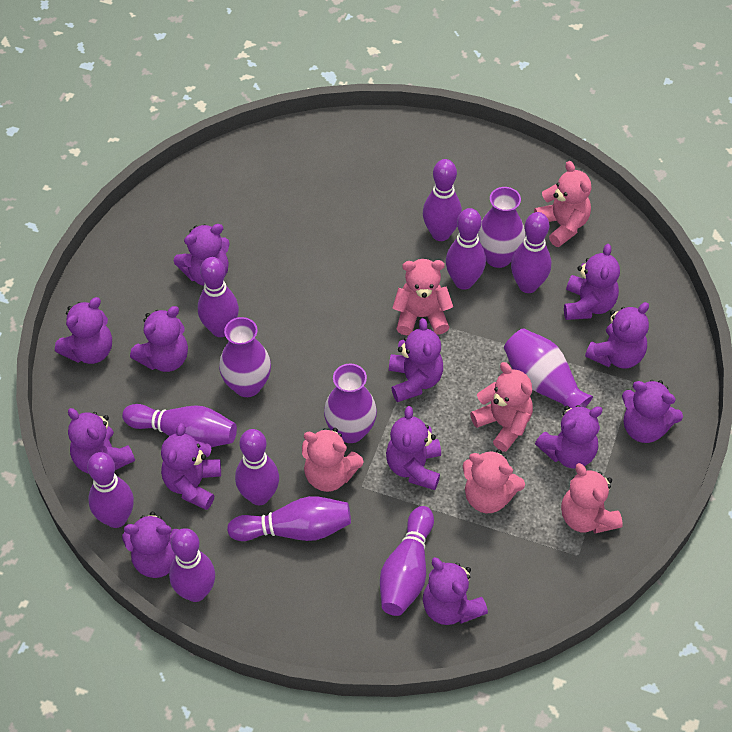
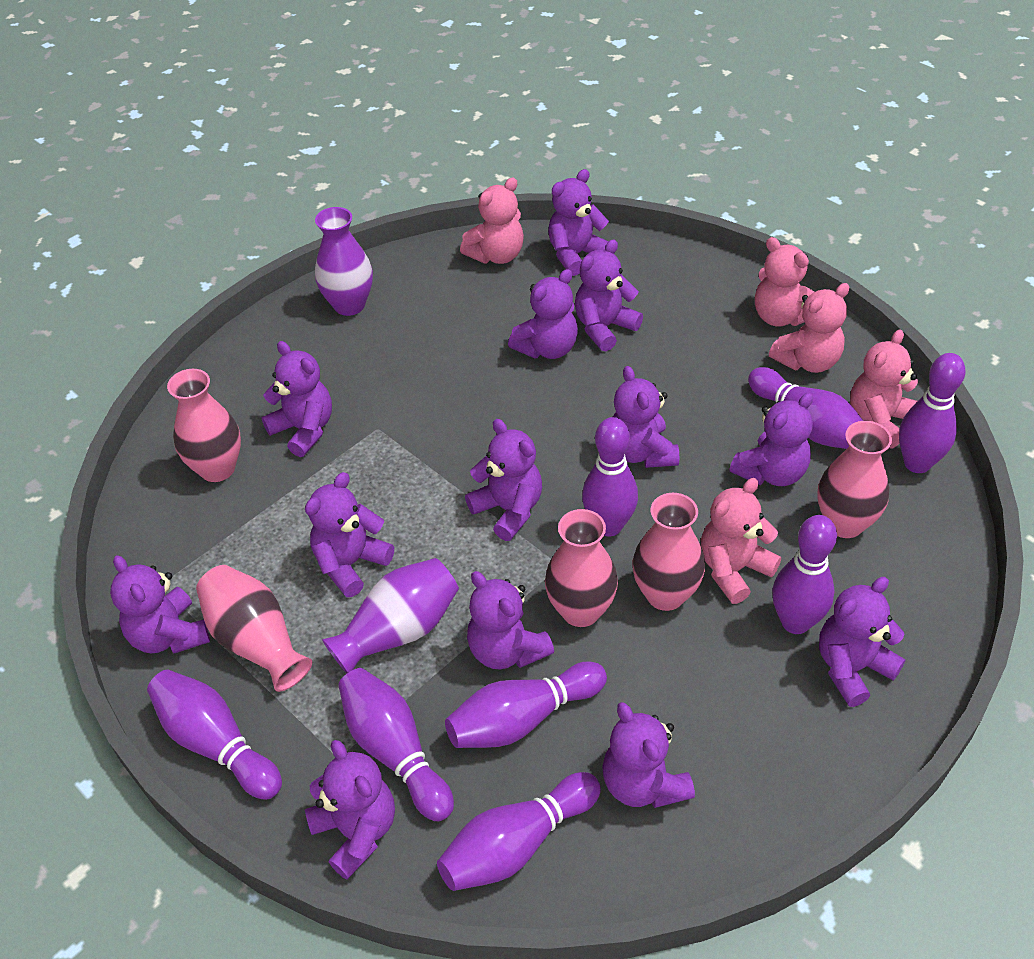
pink teddy bear: 6 -> 5
pink vase: 0 -> 5
purple bowling pin: 10 -> 8
purple vase: 4 -> 2

